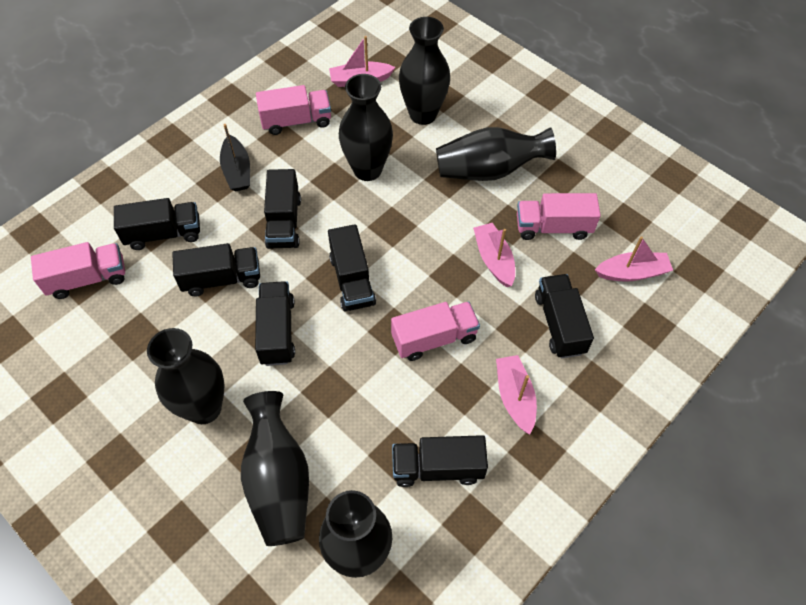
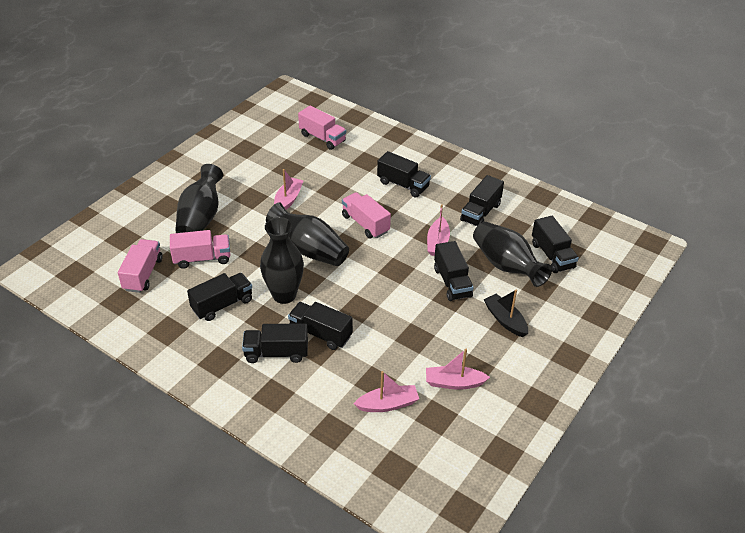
black vase: 6 -> 4

